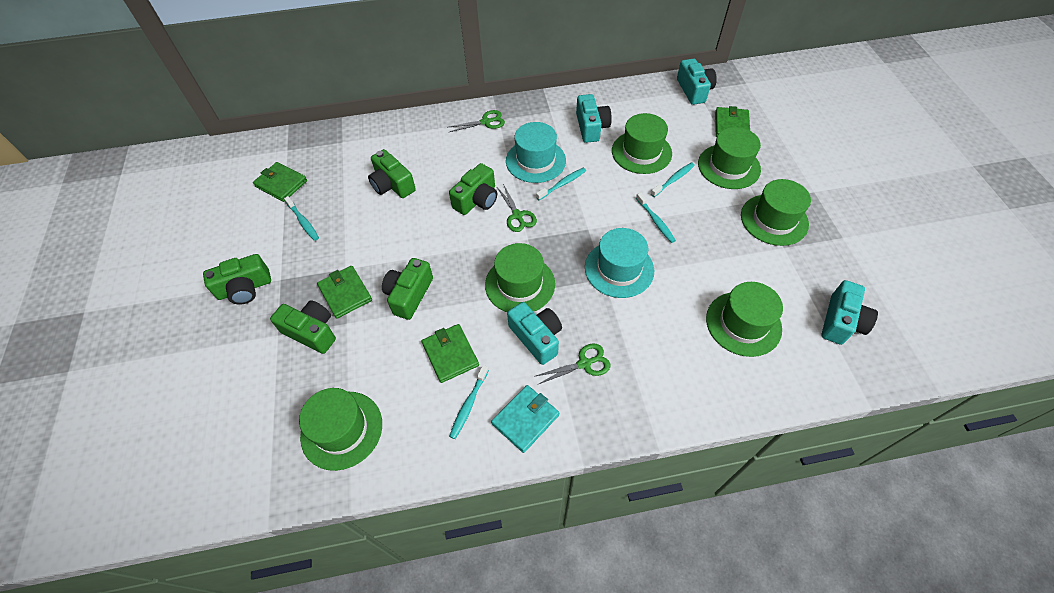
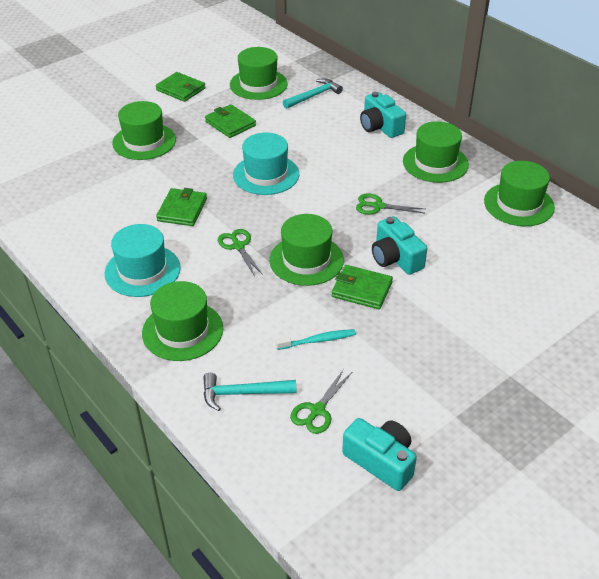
green camera: 5 -> 0
turquoise camera: 4 -> 3
turquoise hammer: 0 -> 2
turquoise toothbrush: 5 -> 1
turquoise wallet: 1 -> 0

